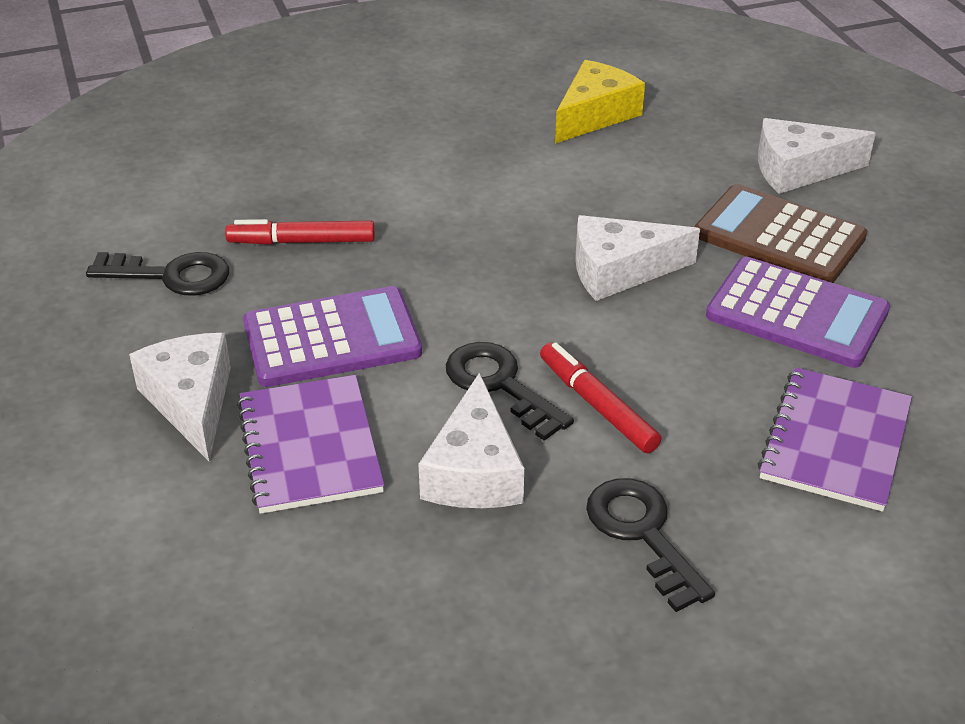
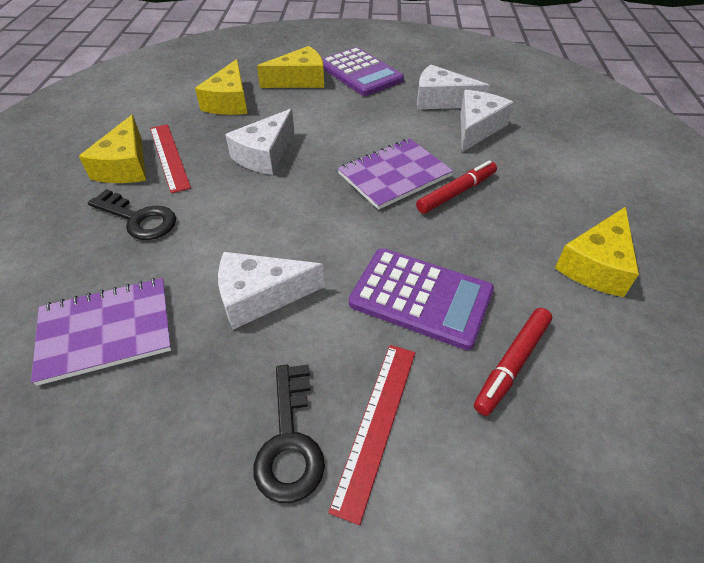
black key: 3 -> 2
brown calculator: 1 -> 0
red ruler: 0 -> 2
yellow cheese: 1 -> 4

